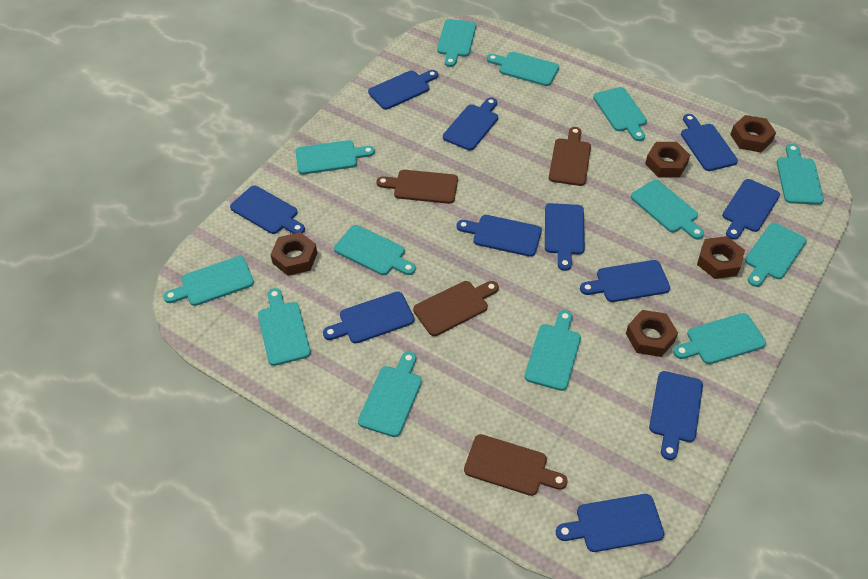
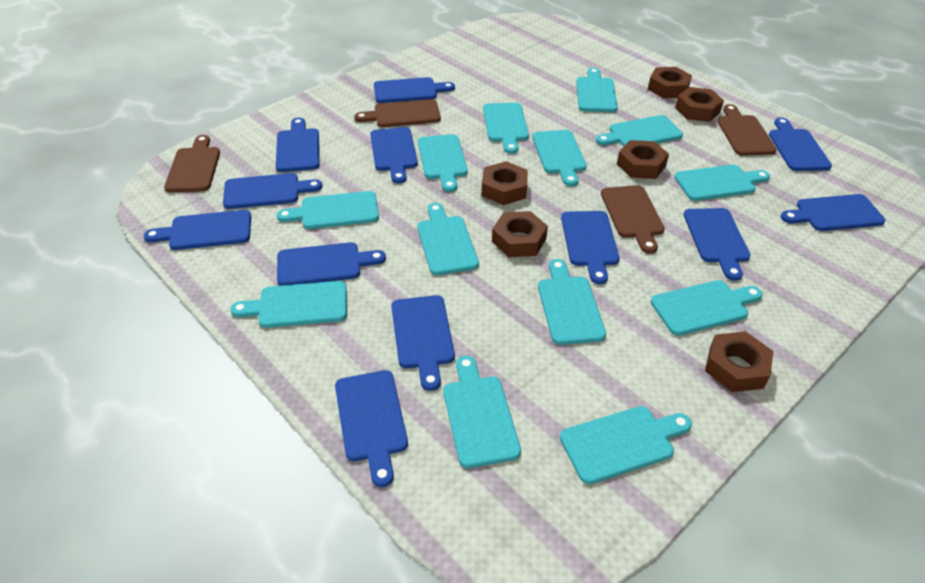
blue cutting board: 11 -> 12
brown nut: 5 -> 6

